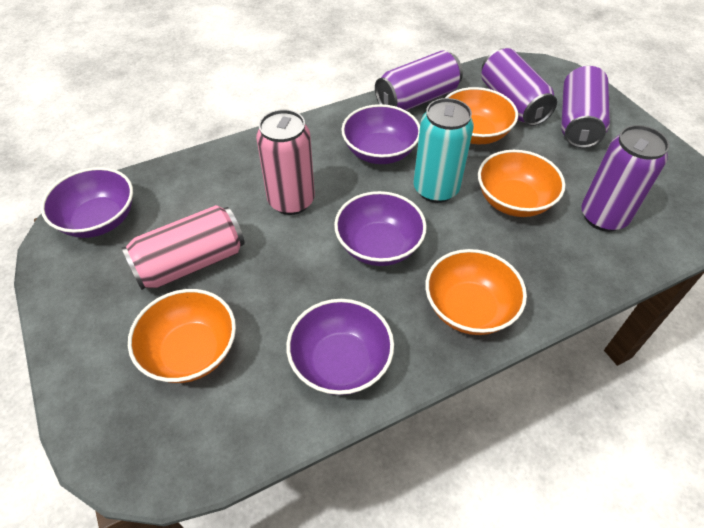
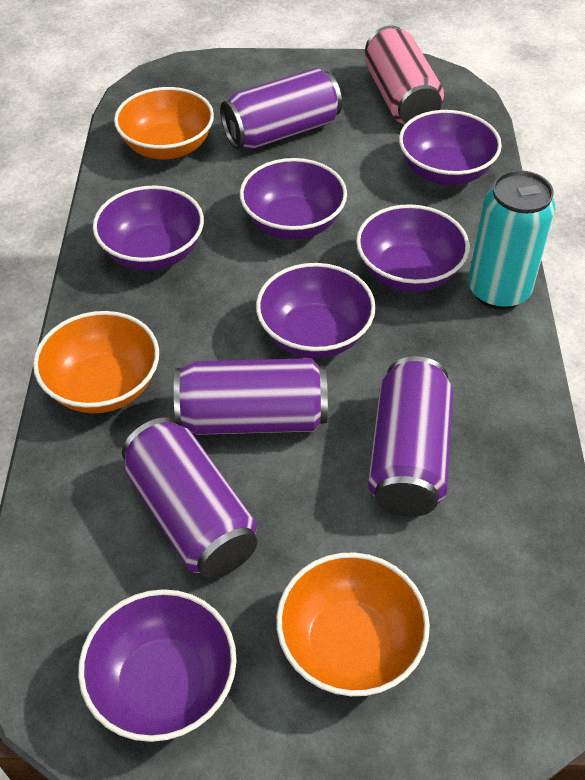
orange bowl: 4 -> 3
pink can: 2 -> 1
purple bowl: 4 -> 6

